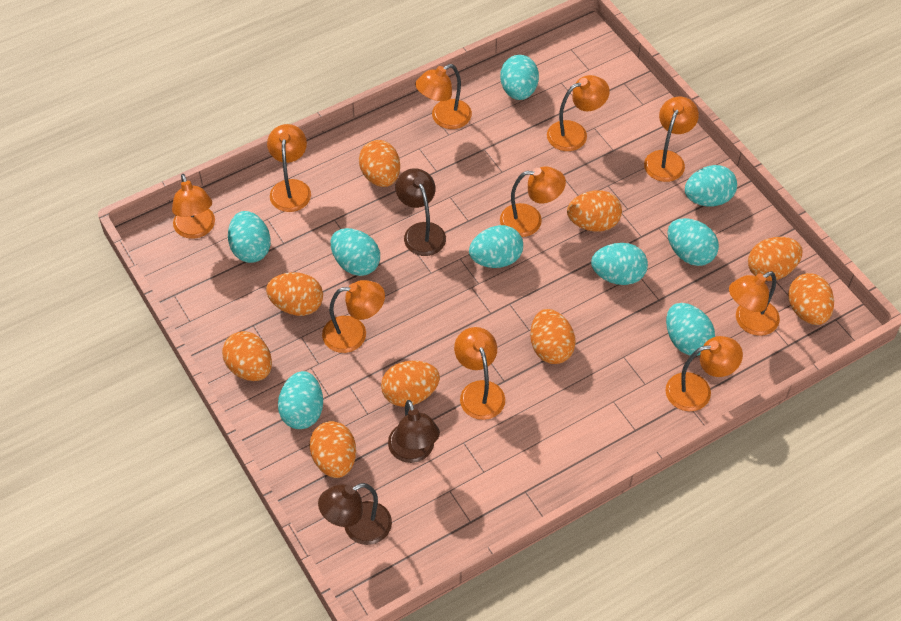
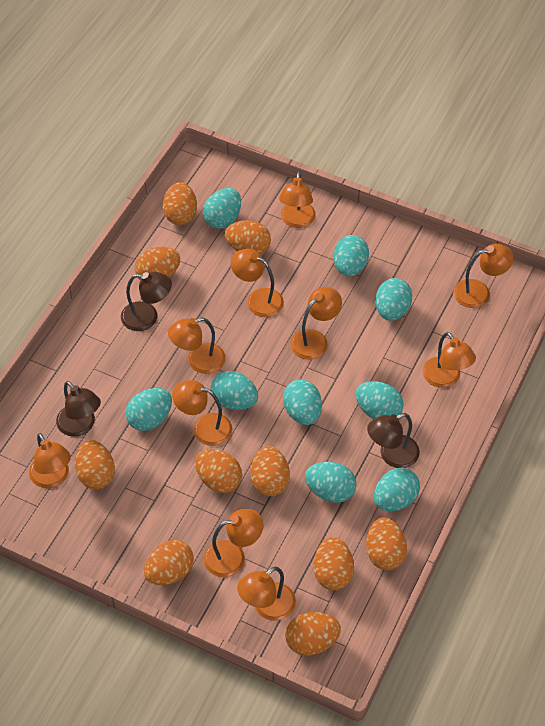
orange egg: 9 -> 10

